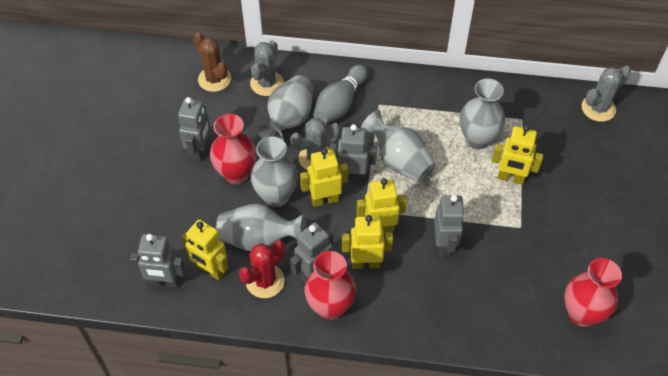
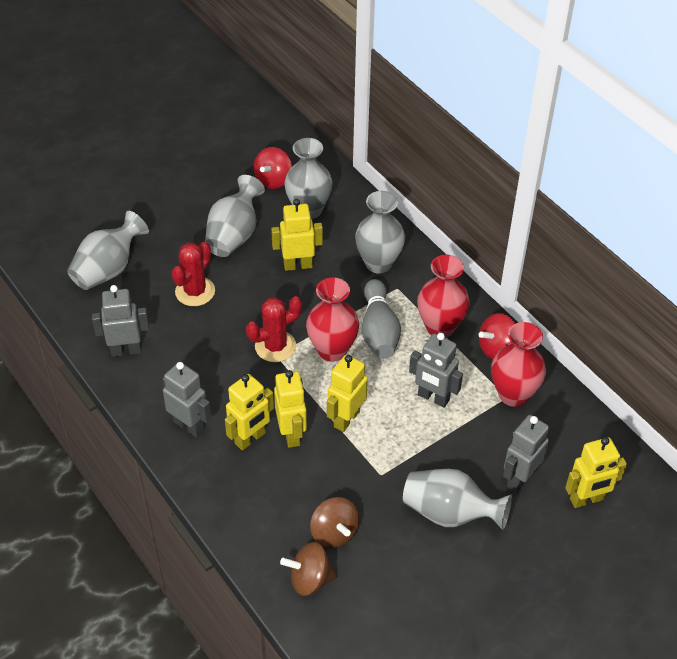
brown cactus: 1 -> 0
brown spinning top: 0 -> 2
grey cactus: 3 -> 0
grey robot: 5 -> 4
red cactus: 1 -> 2
red spinning top: 0 -> 2

